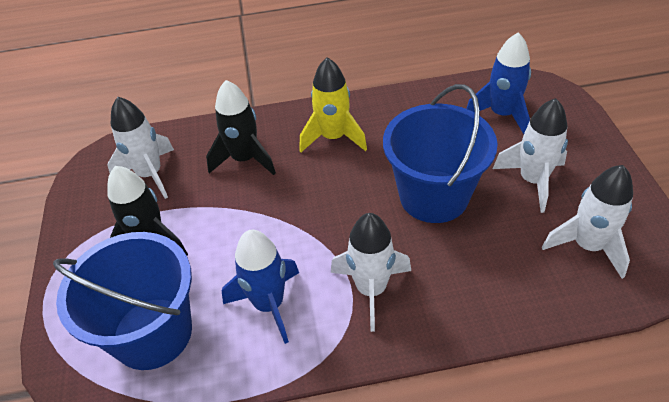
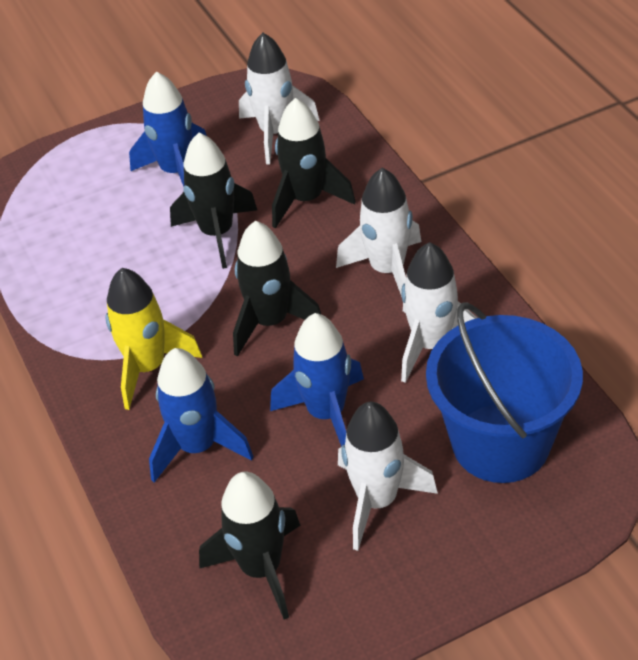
black rocket: 2 -> 4
blue bucket: 2 -> 1
blue rocket: 2 -> 3

